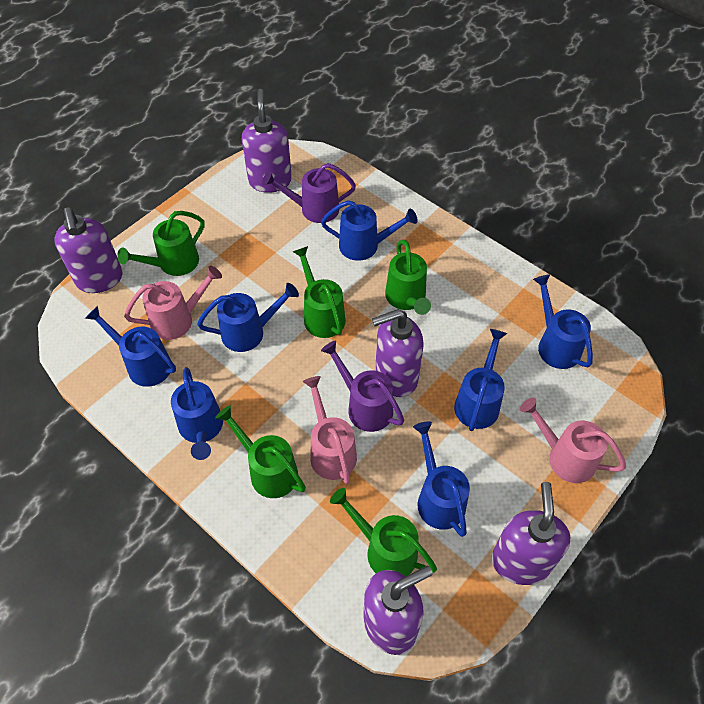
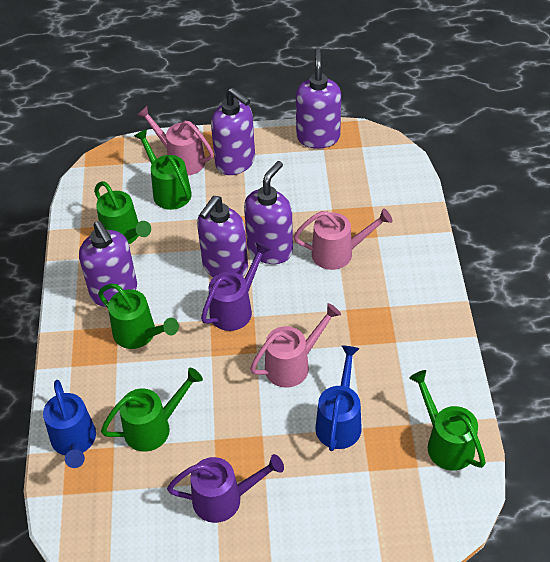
blue watering can: 7 -> 2

